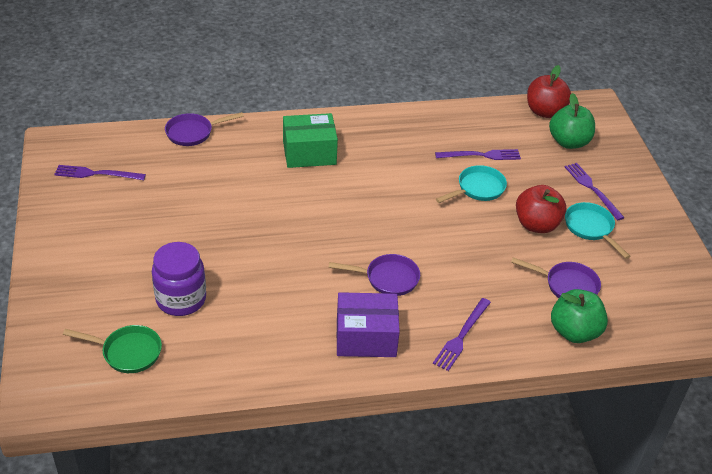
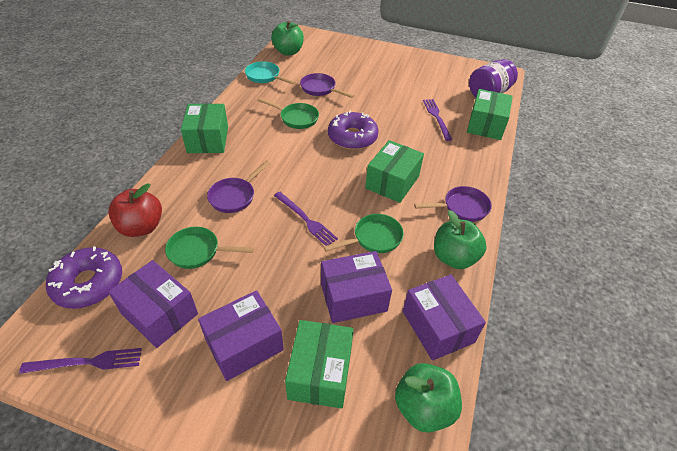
green apple: 2 -> 3
green box: 1 -> 4
green pan: 1 -> 3
purple box: 1 -> 4
purple donut: 0 -> 2
purple fork: 4 -> 3
red apple: 2 -> 1
turquoise pan: 2 -> 1

